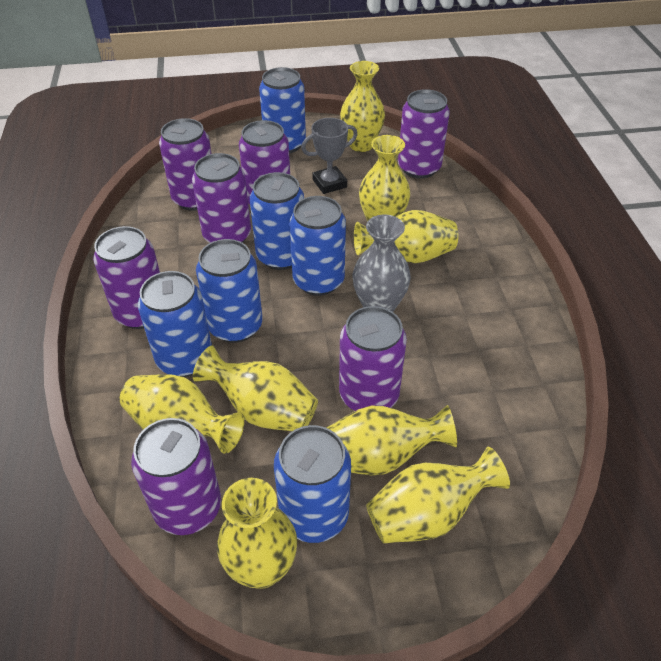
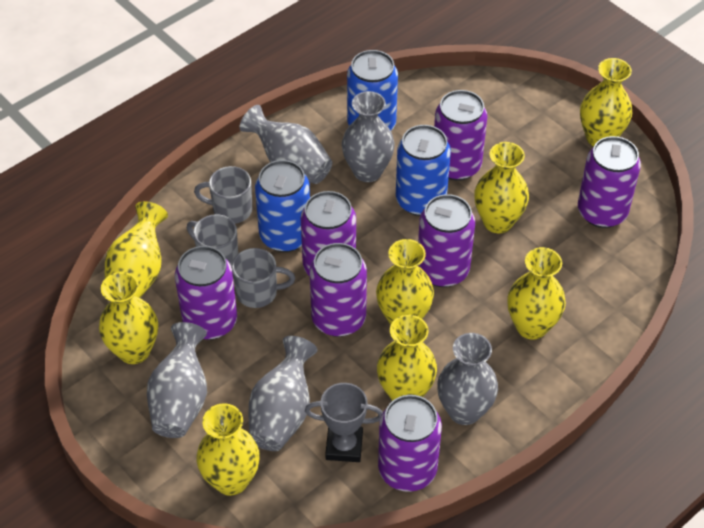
blue can: 6 -> 3
grey mug: 0 -> 3
grey vase: 1 -> 5

